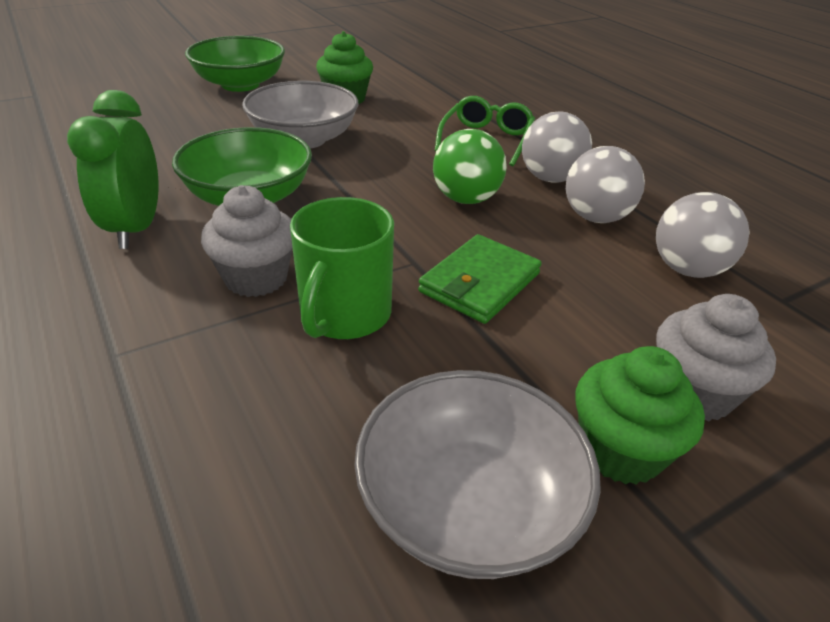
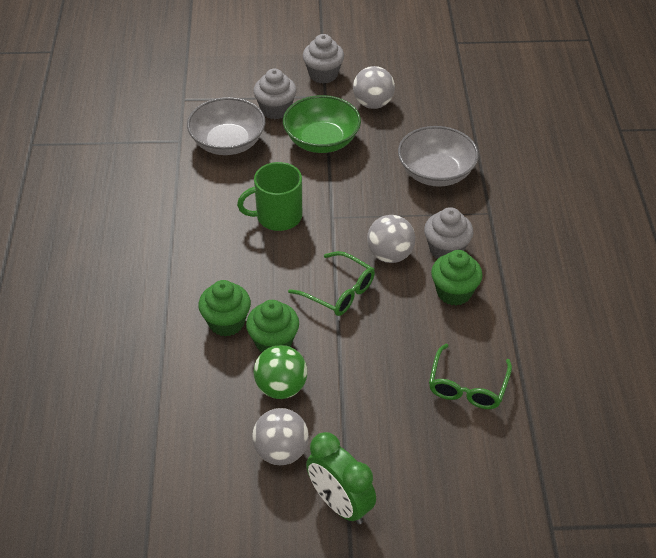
green bowl: 2 -> 1
green cupcake: 2 -> 3
green glasses: 1 -> 2
green wallet: 1 -> 0
grey cupcake: 2 -> 3

